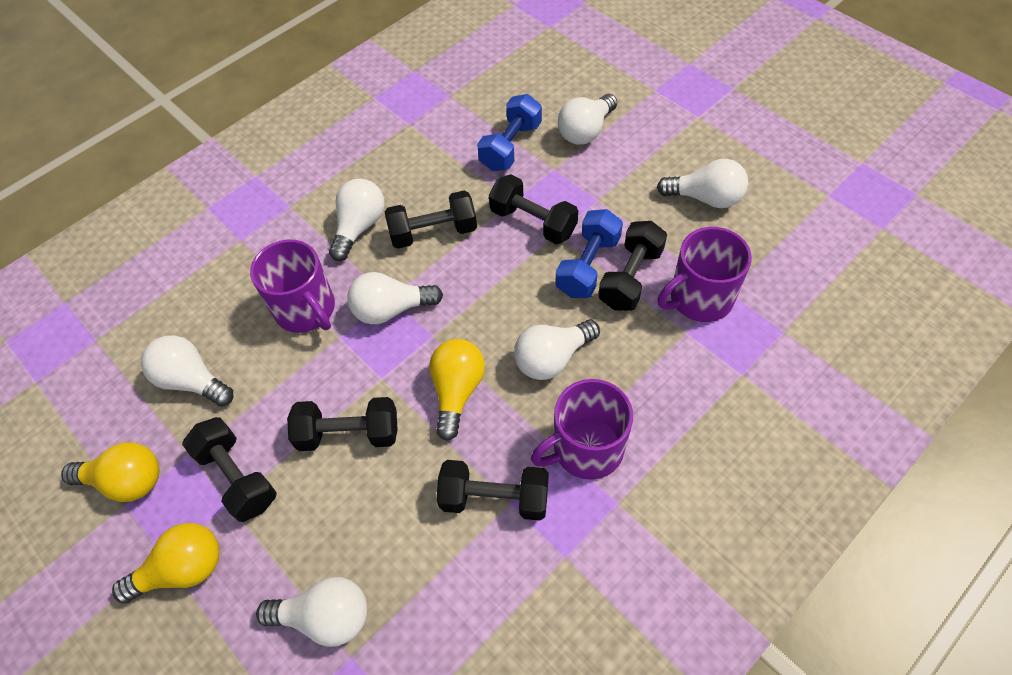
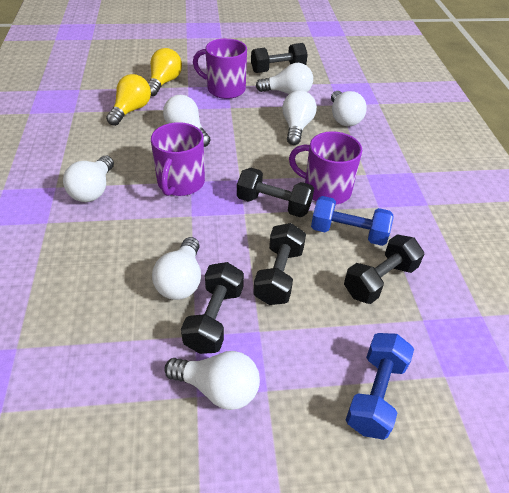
black dumbbell: 6 -> 5
yellow light bulb: 3 -> 2

